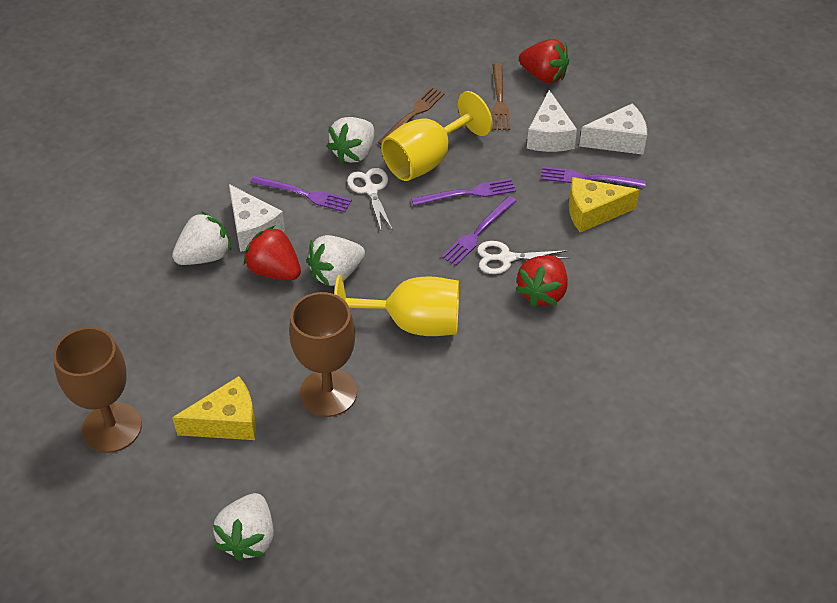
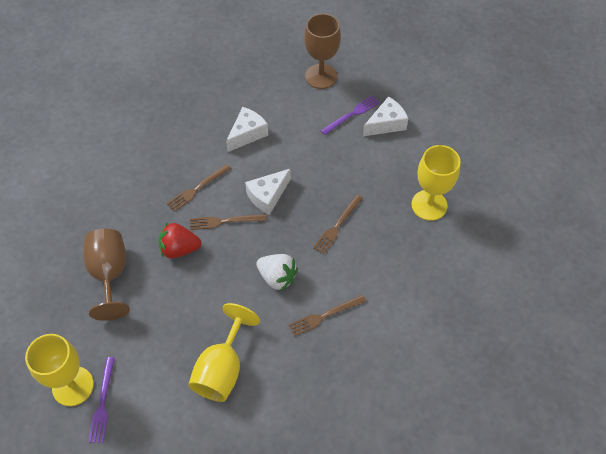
brown fork: 2 -> 4
purple fork: 4 -> 2
red strawberry: 3 -> 1
white scissors: 2 -> 0
white strawberry: 4 -> 1
yellow cheese: 2 -> 0
yellow goblet: 2 -> 3

